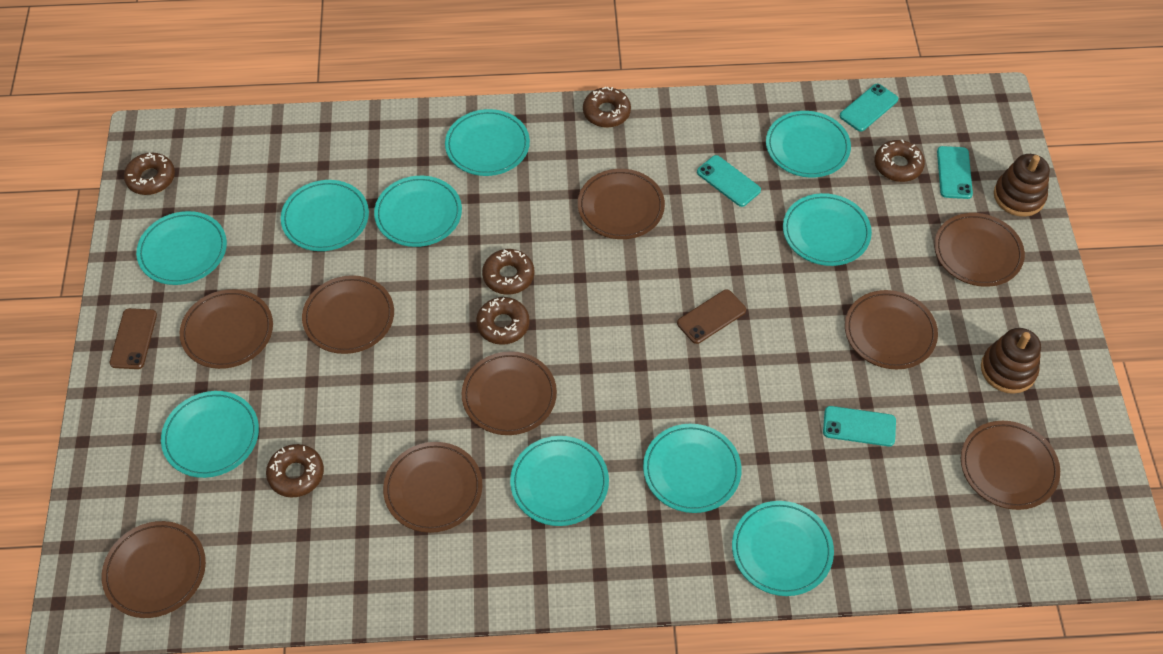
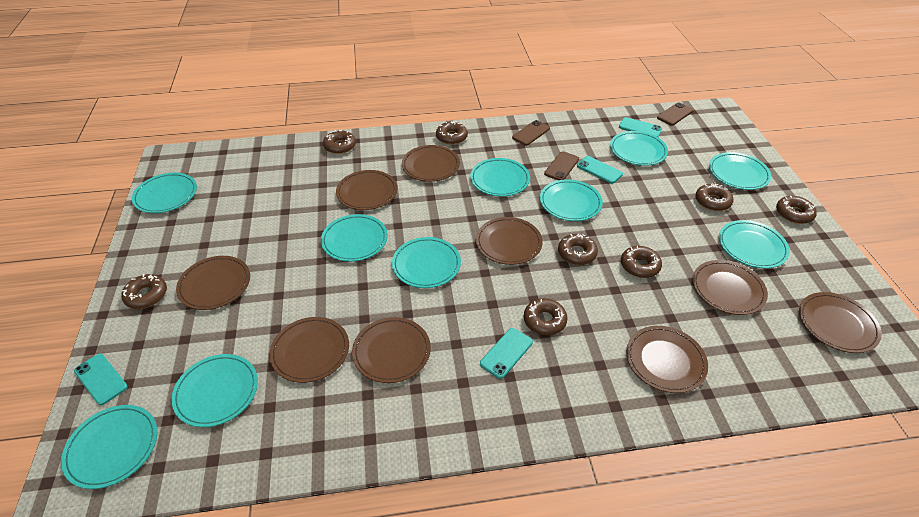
brown donut: 6 -> 8
brown phone: 2 -> 3
brown stacking toy: 2 -> 0

